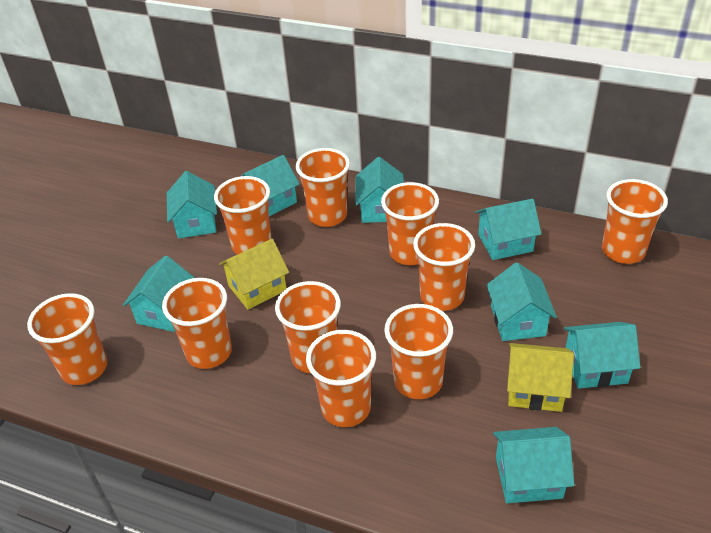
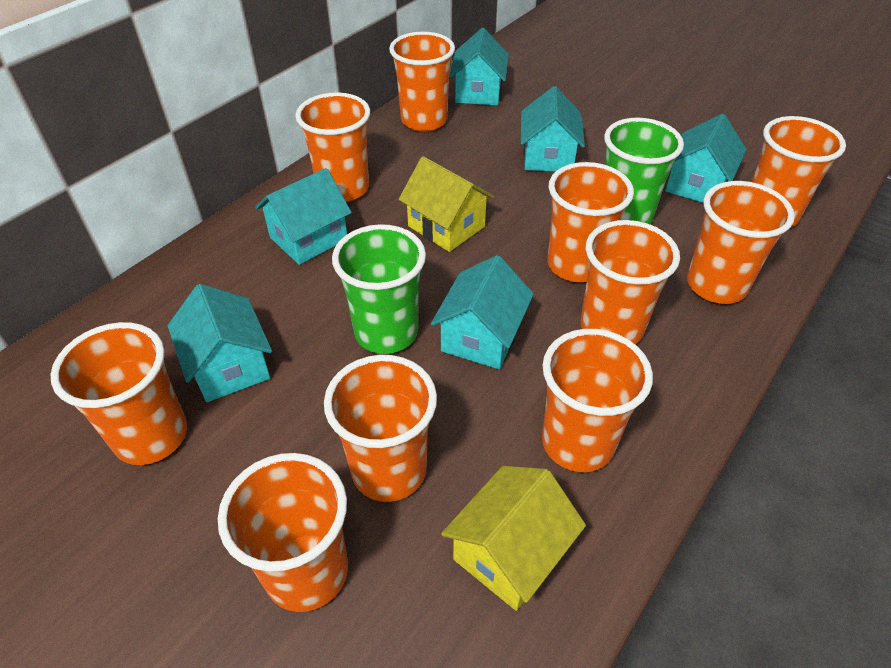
green cup: 0 -> 2
turquoise house: 8 -> 6

